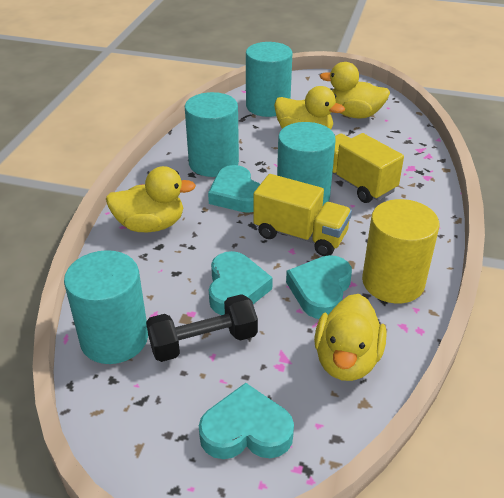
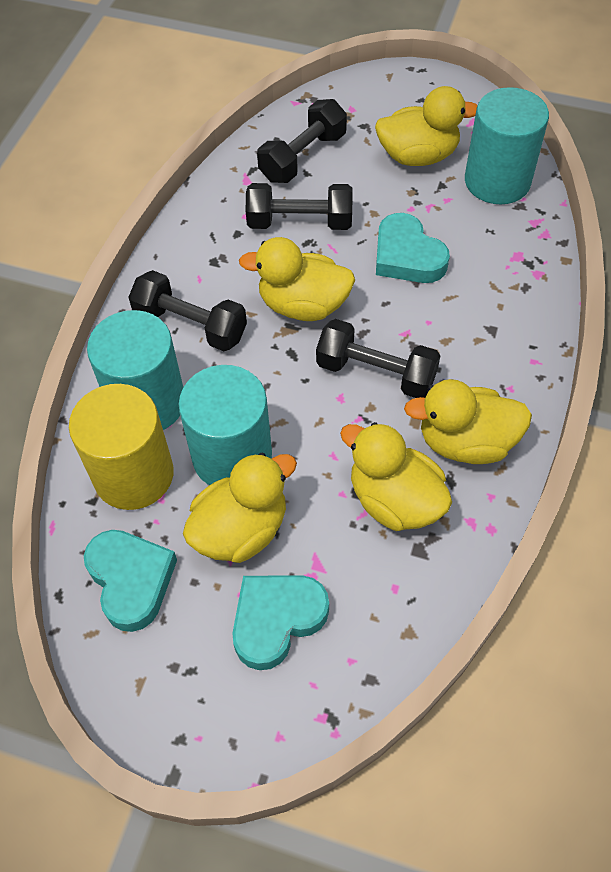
black dumbbell: 1 -> 4
turquoise cylinder: 4 -> 3
turquoise heart: 4 -> 3
yellow duck: 4 -> 5
yellow truck: 2 -> 0

